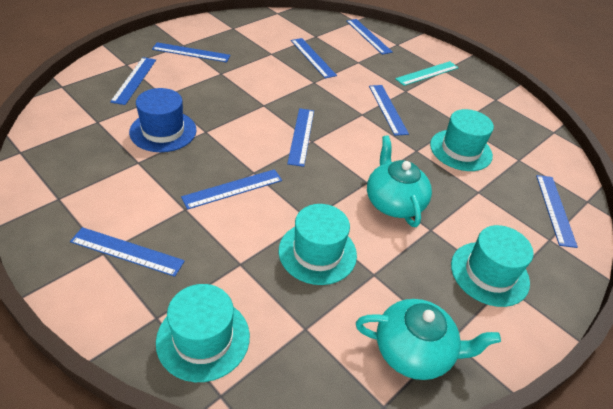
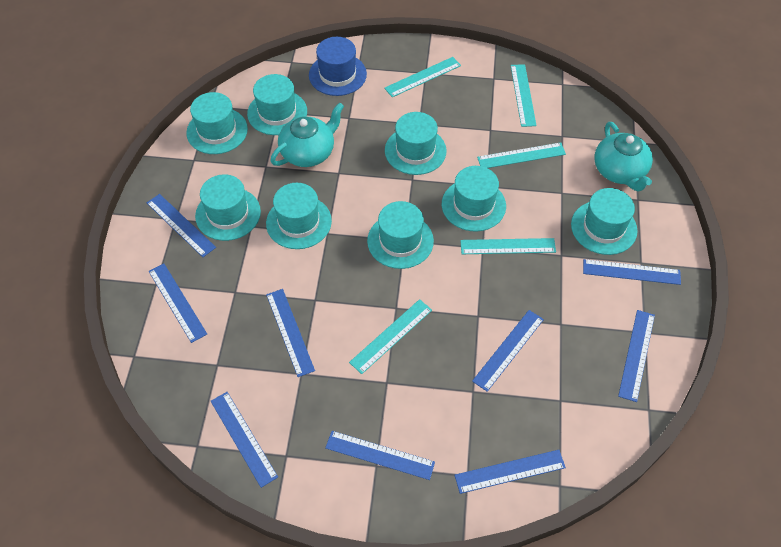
turquoise hat: 4 -> 8
turquoise ruler: 1 -> 5

